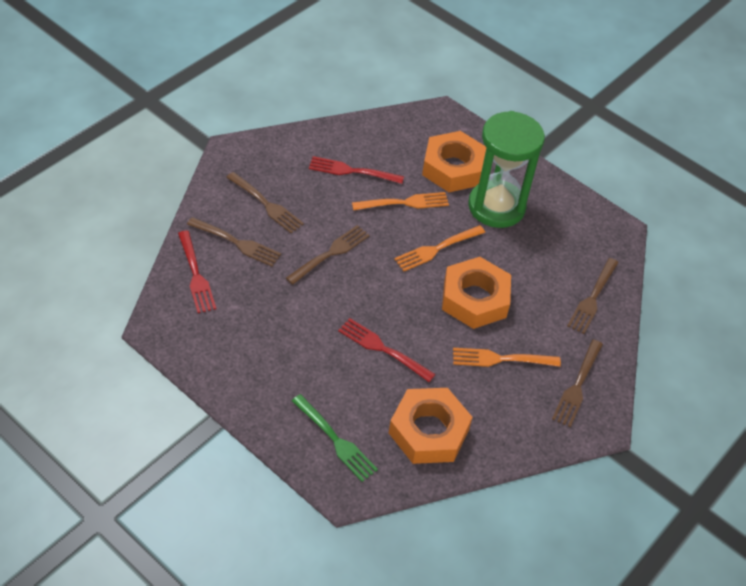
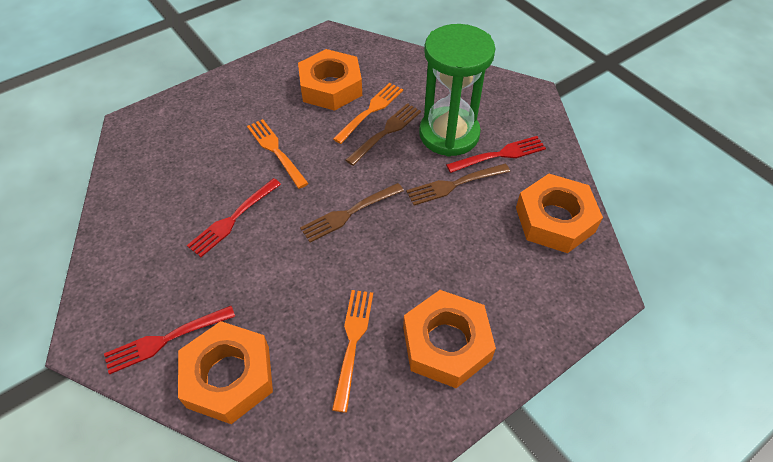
brown fork: 5 -> 3
green fork: 1 -> 0
orange nut: 3 -> 4

